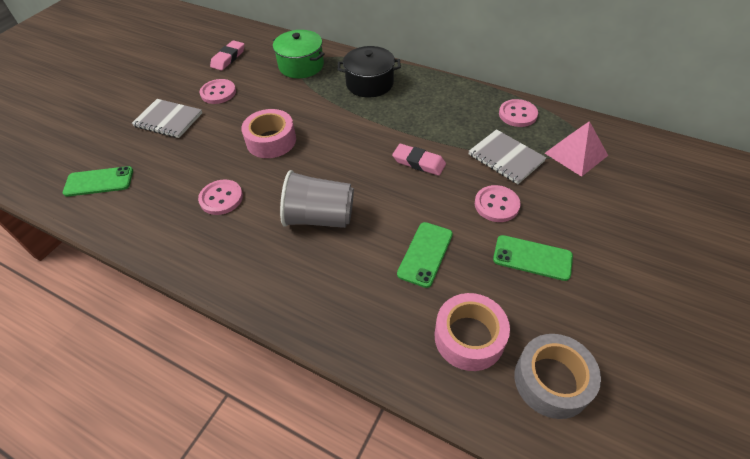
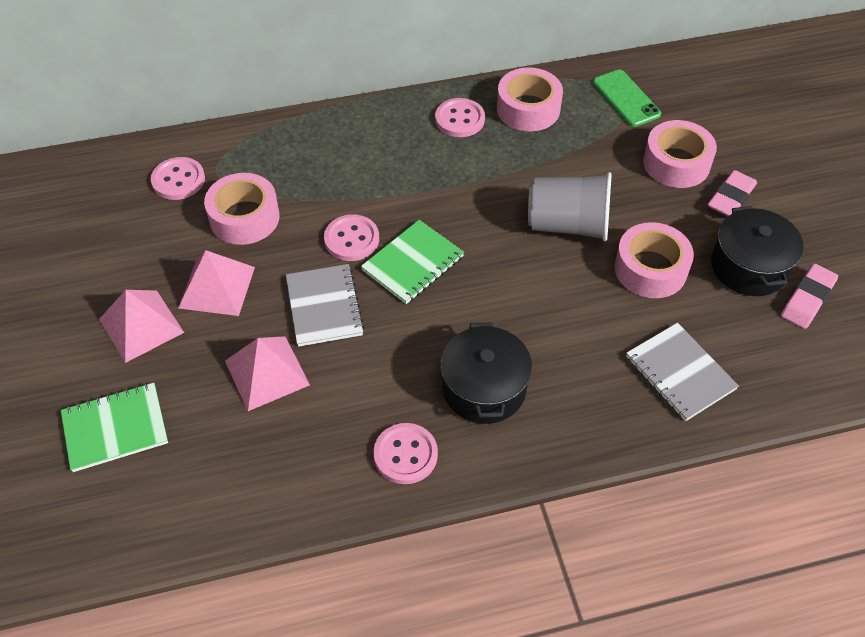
black pot: 1 -> 2
green notebook: 0 -> 2
green phone: 3 -> 1
green pot: 1 -> 0
grey tape: 1 -> 0
pink pyramid: 1 -> 3
pink tape: 2 -> 4

